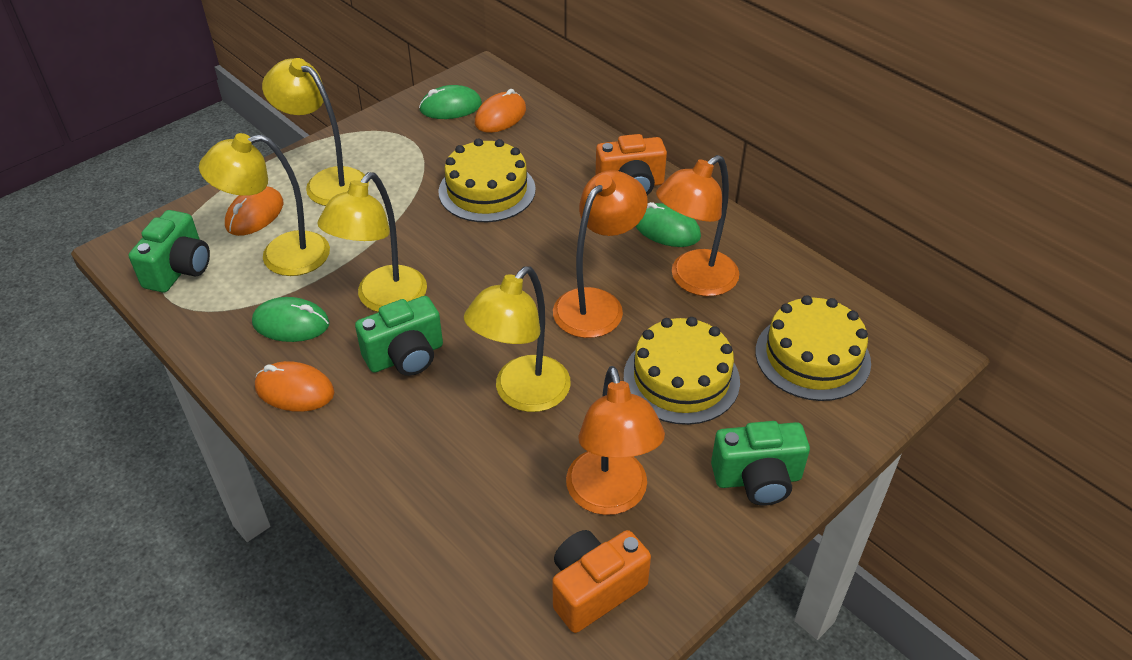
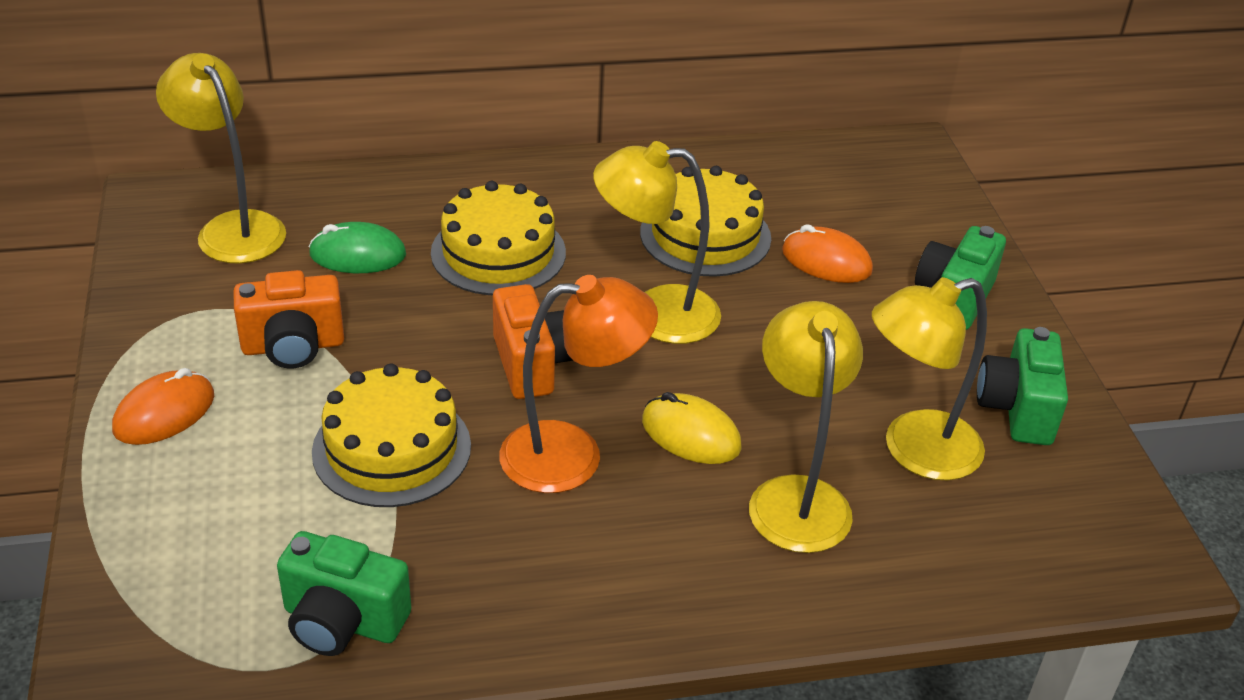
green mouse: 3 -> 1
orange lamp: 3 -> 1
orange mouse: 3 -> 2
yellow mouse: 0 -> 1

